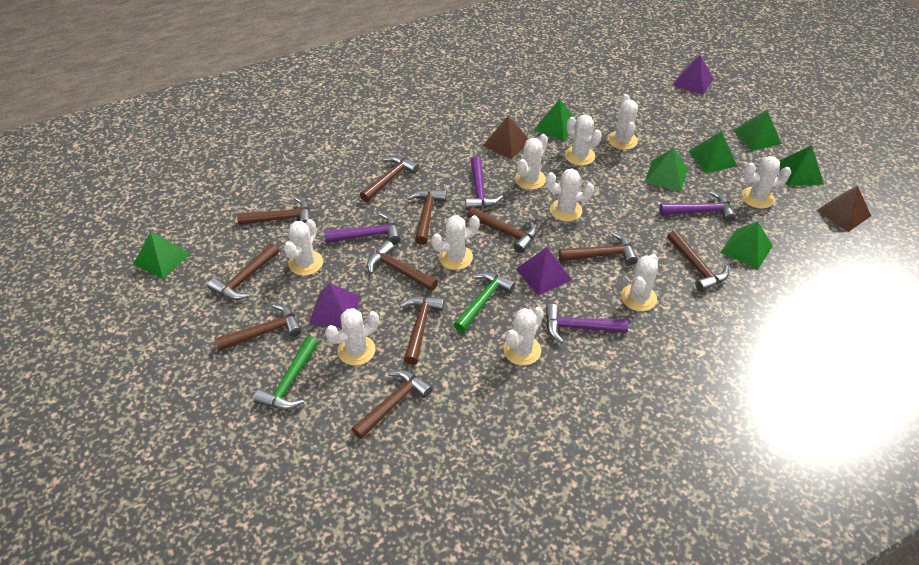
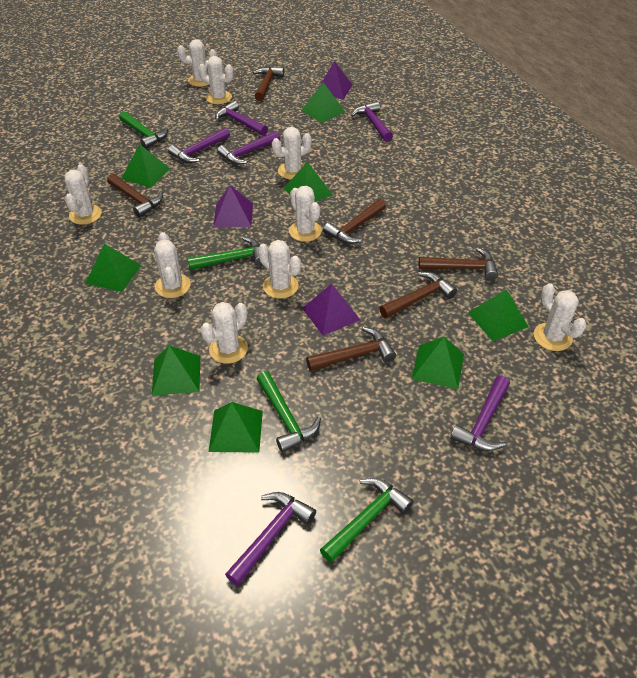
brown hammer: 11 -> 6
brown pyramid: 2 -> 0
green hammer: 2 -> 4
green pyramid: 7 -> 8
purple hammer: 4 -> 6
white cactus: 10 -> 9

